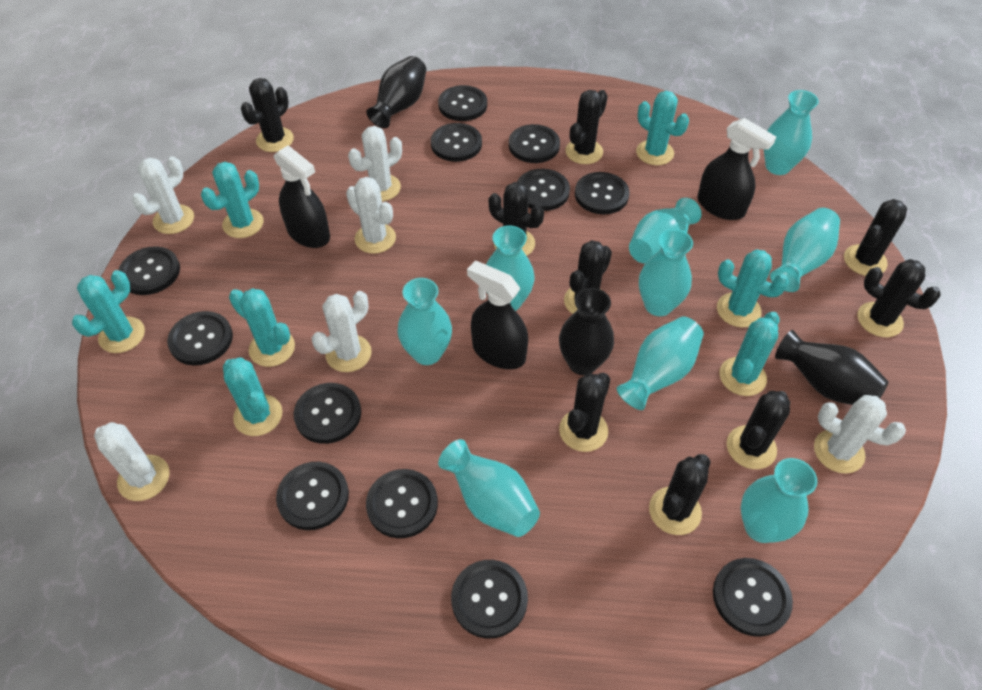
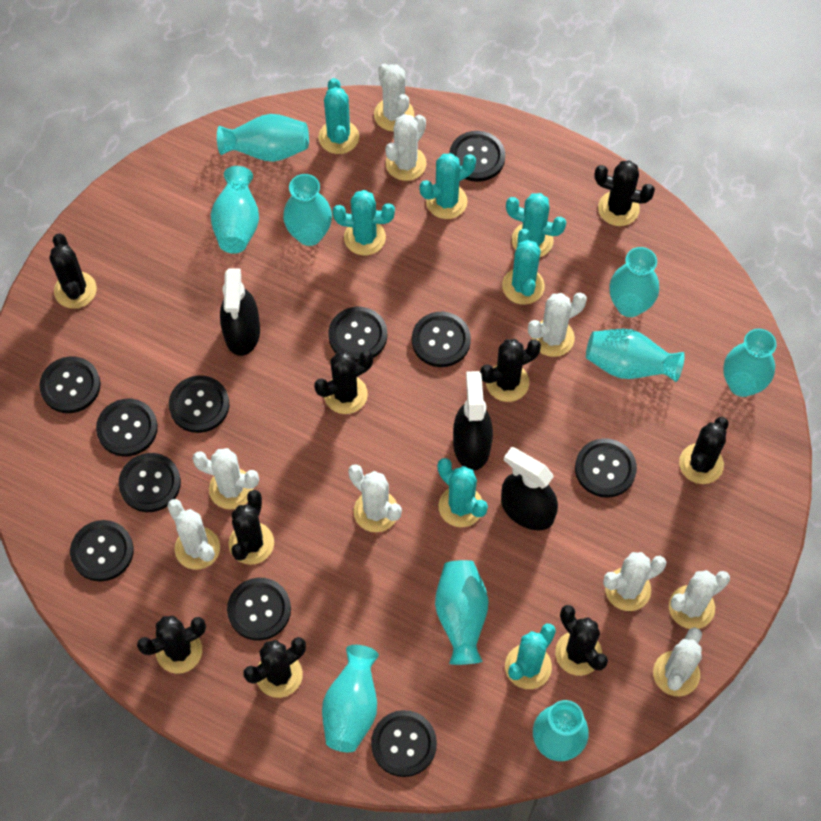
black button: 12 -> 11
black vase: 3 -> 0
white cactus: 6 -> 9

